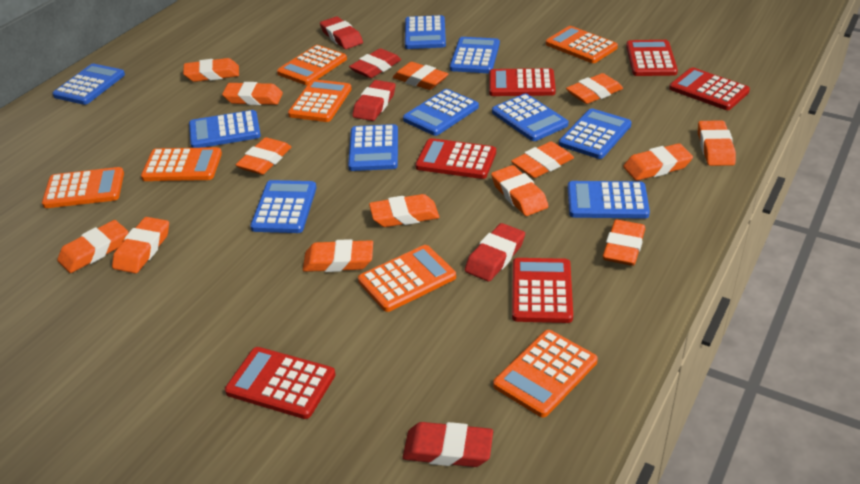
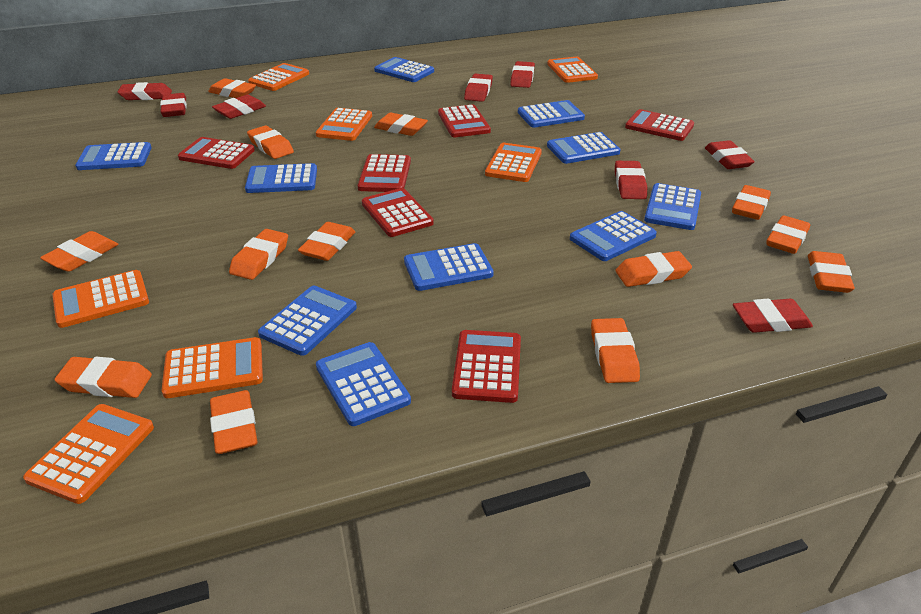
orange eraser: 14 -> 13
red eraser: 5 -> 8

